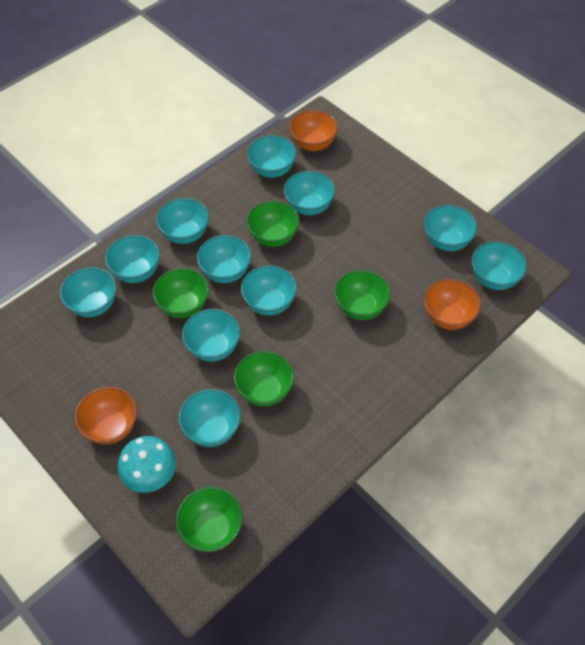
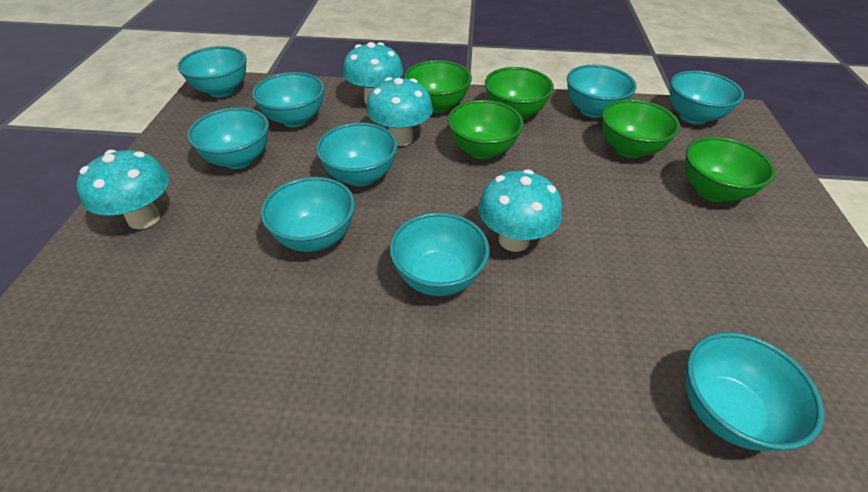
orange bowl: 3 -> 0
turquoise bowl: 11 -> 9
turquoise mushroom: 1 -> 4

